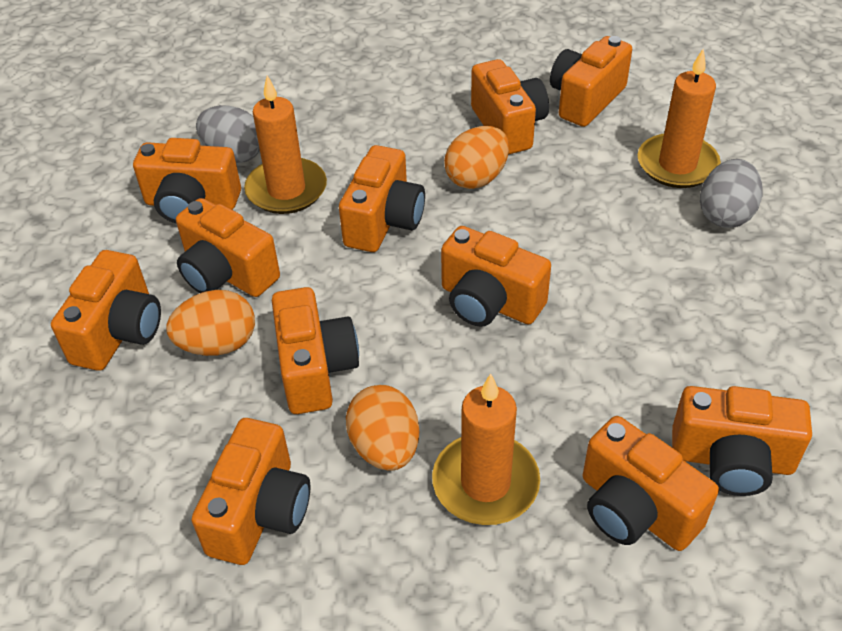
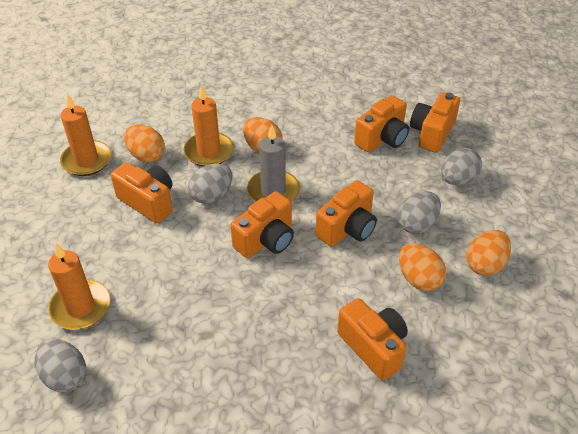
grey candle: 0 -> 1
grey egg: 2 -> 4
orange camera: 11 -> 6
orange egg: 3 -> 4

